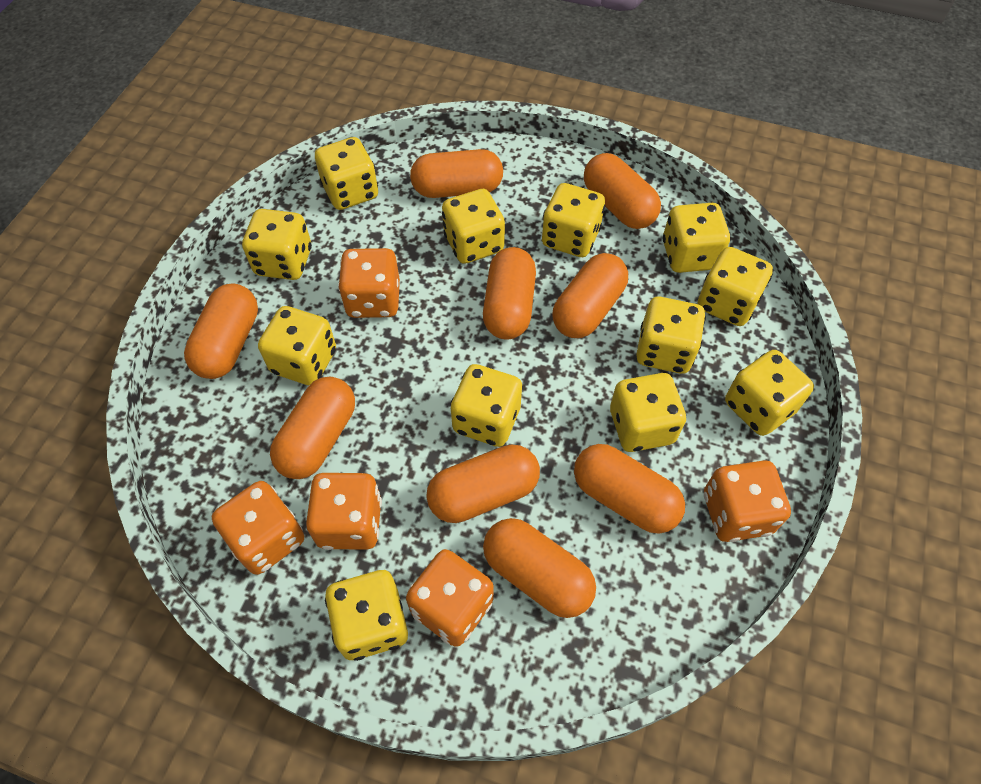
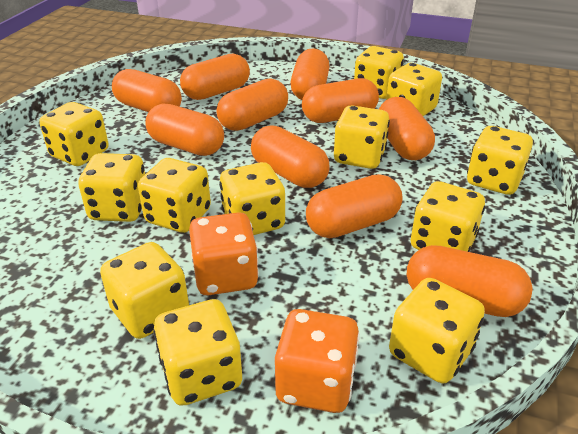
orange capsule: 9 -> 10
orange dice: 5 -> 2

